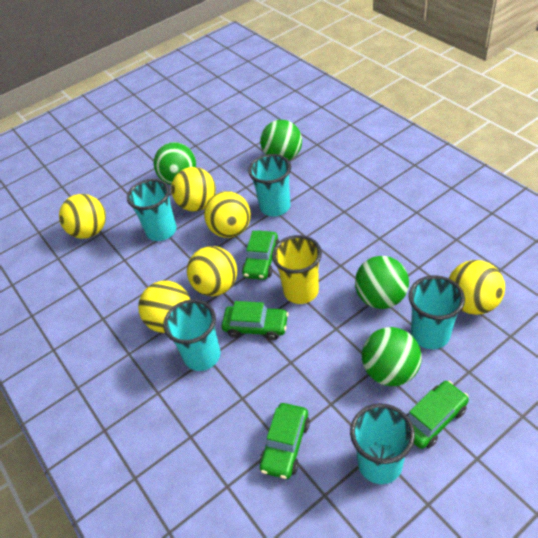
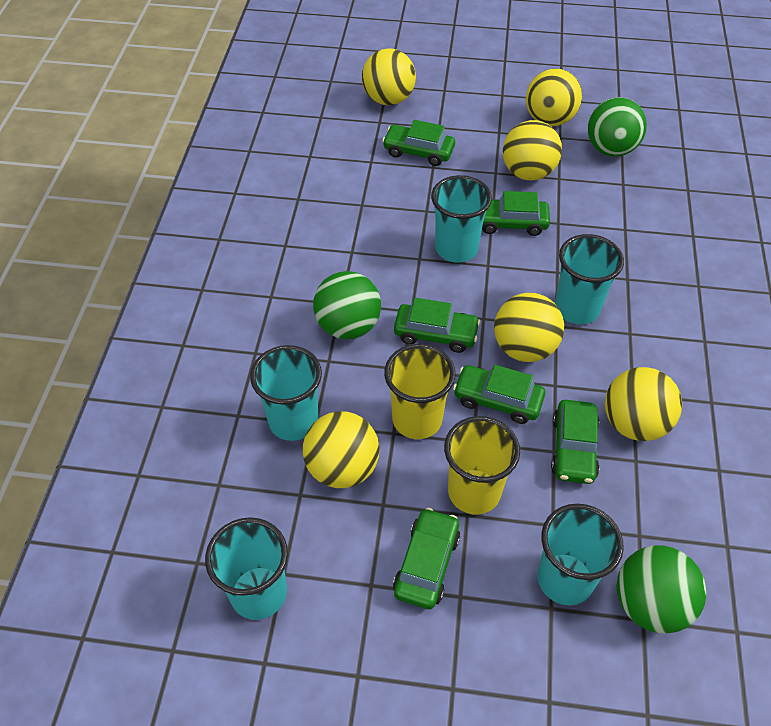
green ball: 4 -> 3
green car: 4 -> 6
yellow cup: 1 -> 2

